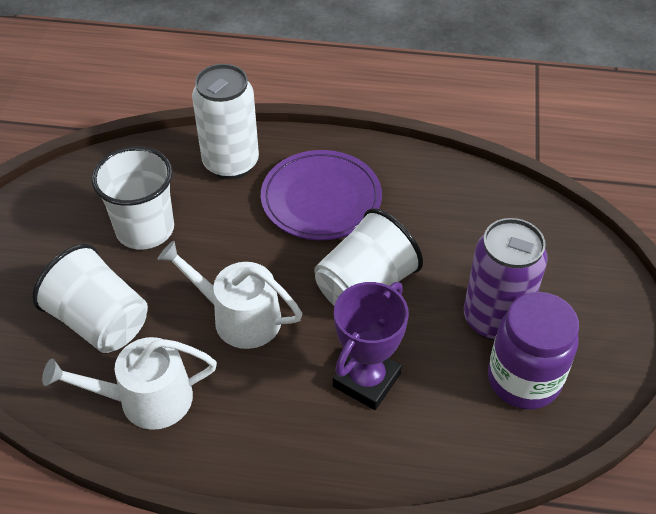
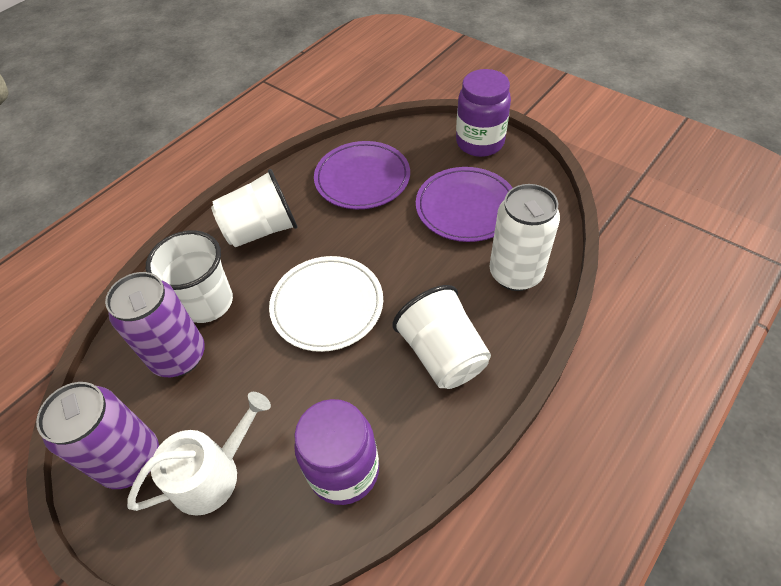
purple can: 1 -> 2
purple jar: 1 -> 2
purple plate: 1 -> 2
purple trophy: 1 -> 0
white plate: 0 -> 1
white watering can: 2 -> 1

